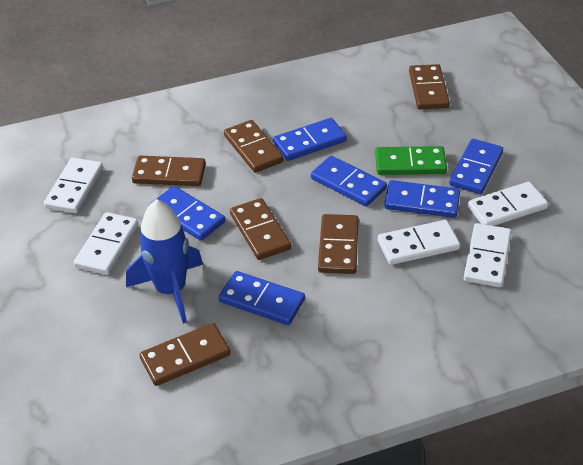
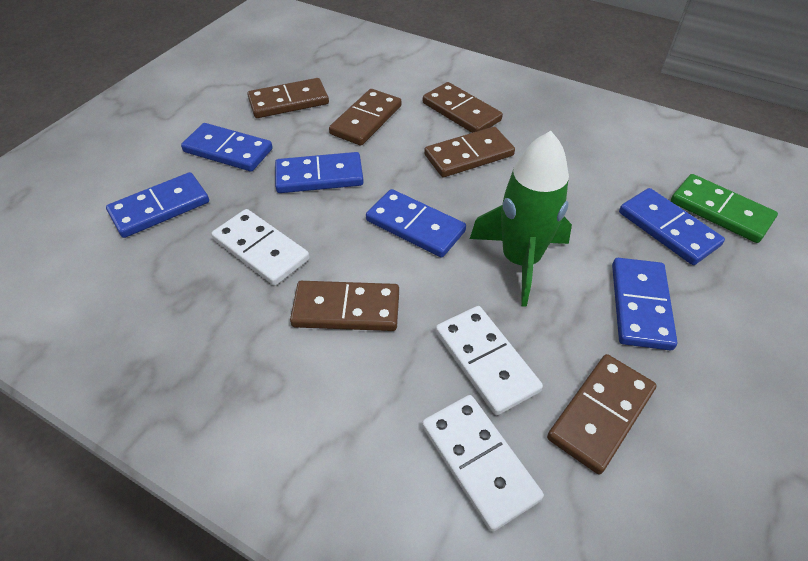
blue rocket: 1 -> 0
green rocket: 0 -> 1
white domino: 5 -> 3

